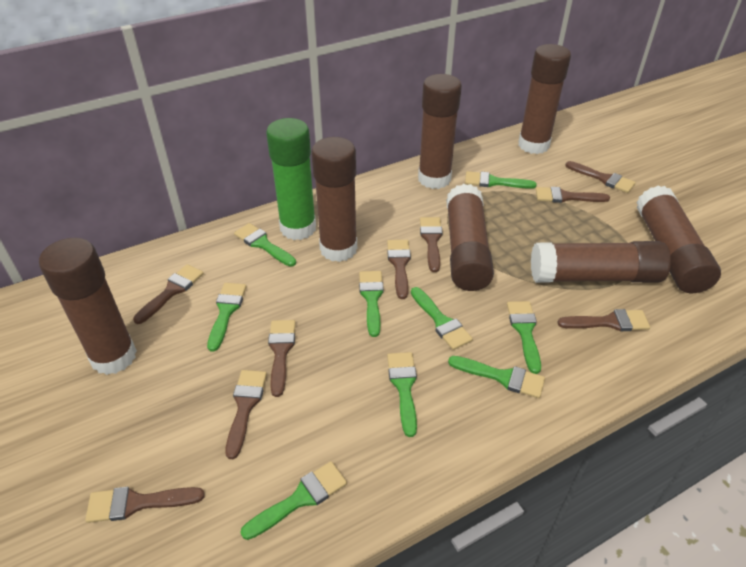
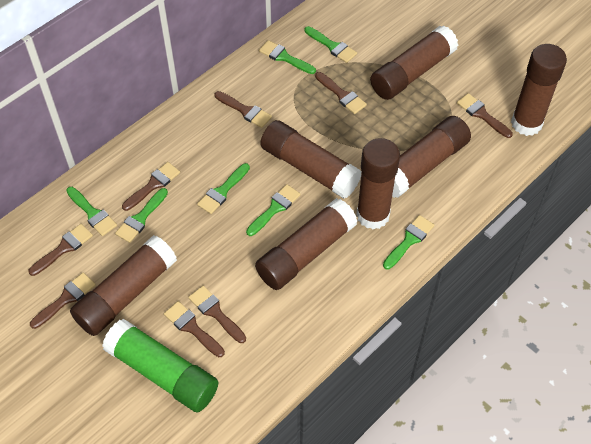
brown brush: 9 -> 8
green brush: 9 -> 7

